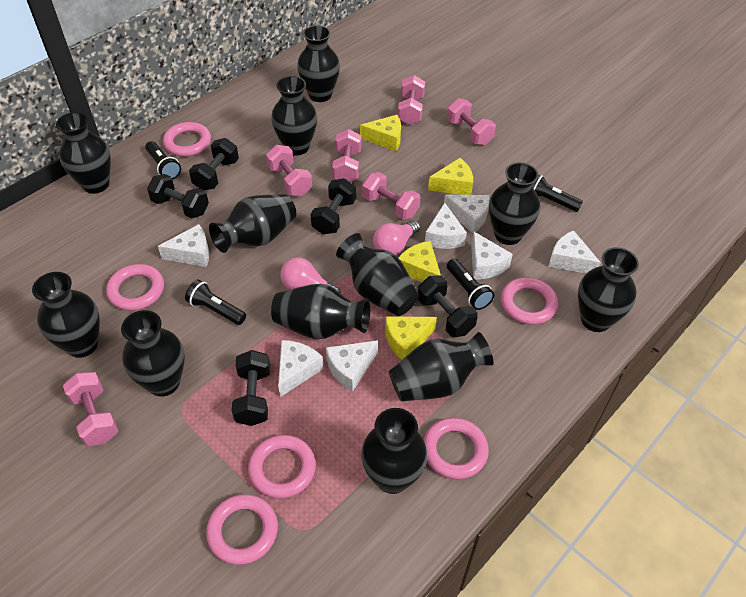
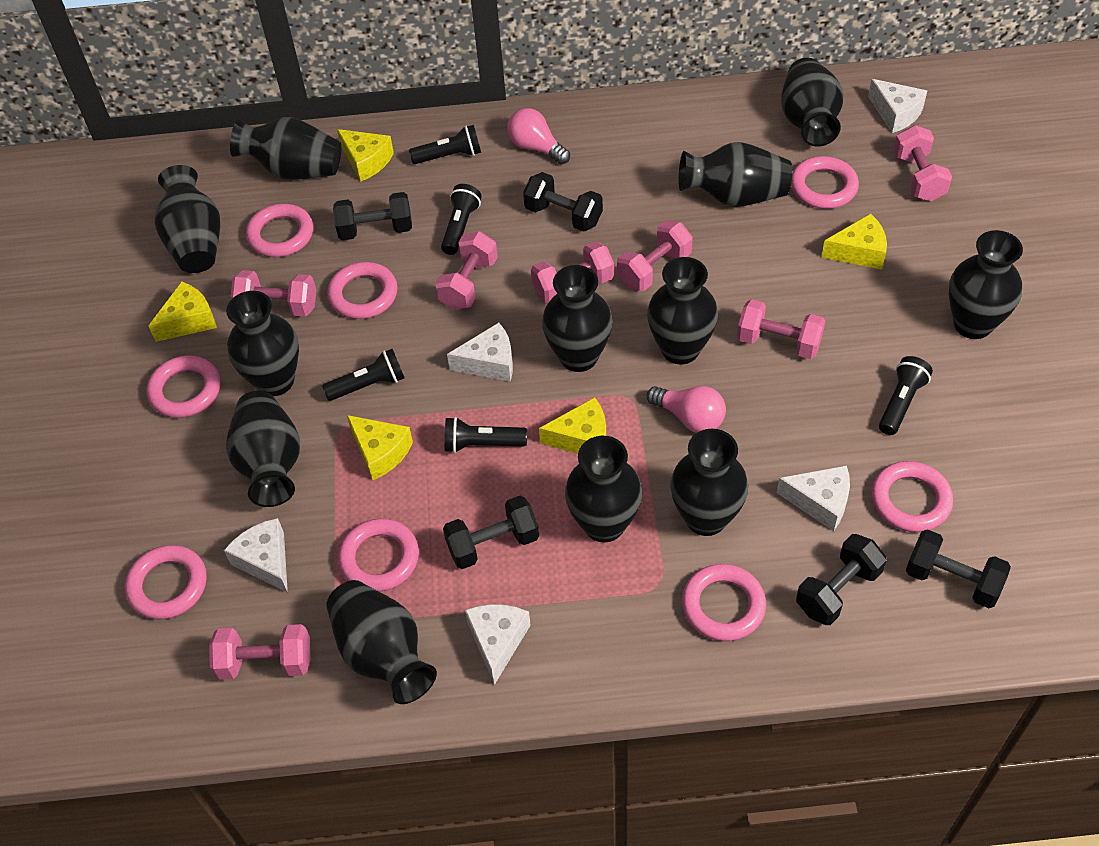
black flashlight: 4 -> 5
pink dumbbell: 6 -> 7
pink ring: 6 -> 8
white cheese: 7 -> 5
yellow cheese: 4 -> 5

